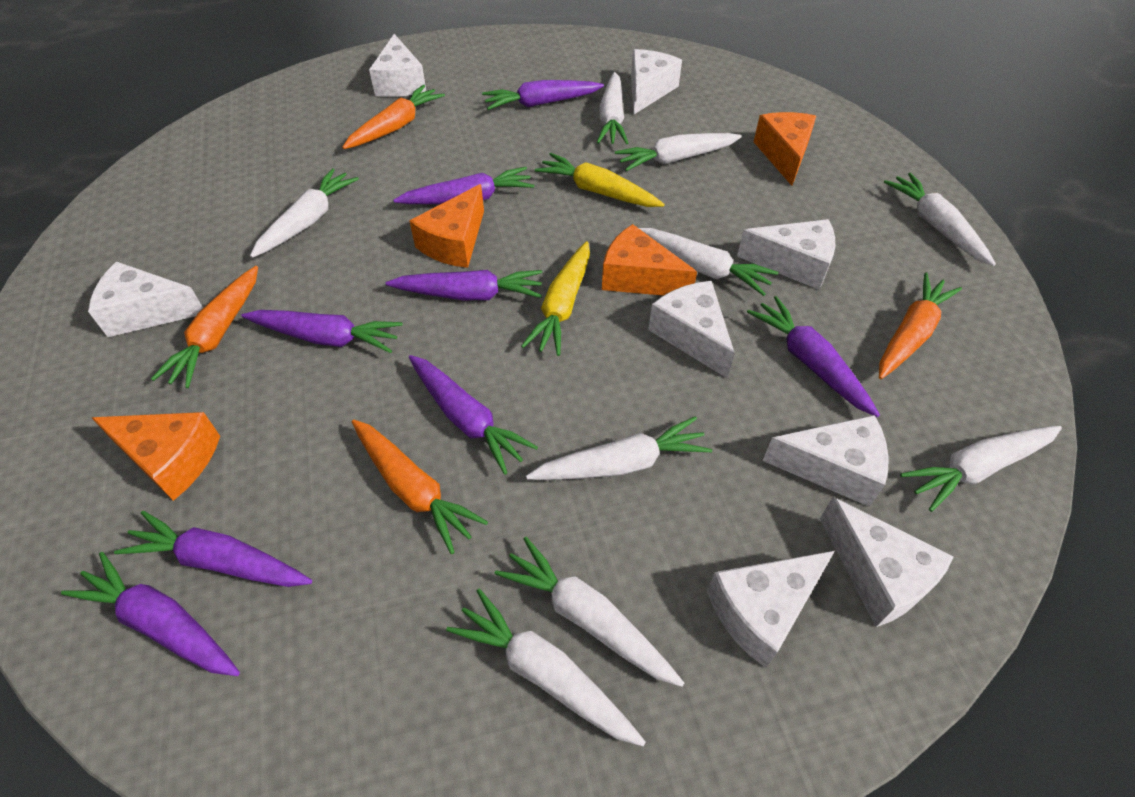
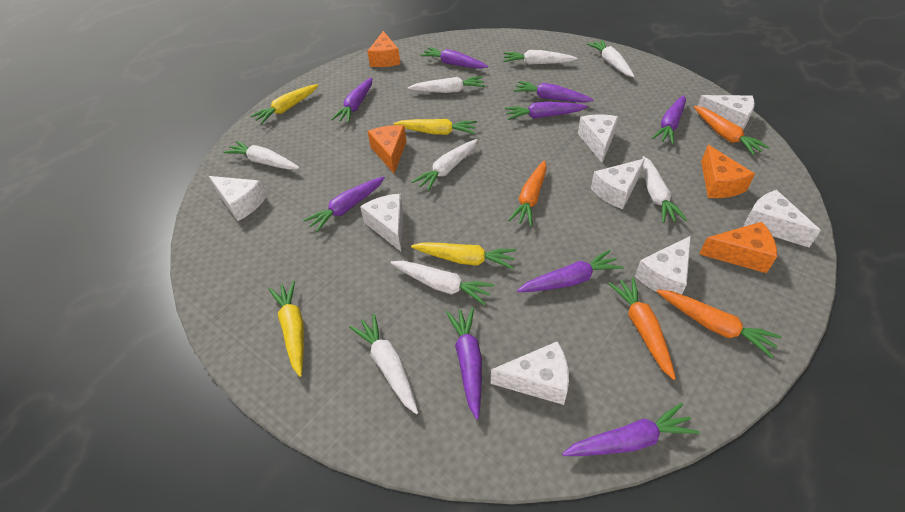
purple carrot: 8 -> 9
white carrot: 9 -> 8
yellow carrot: 2 -> 4

